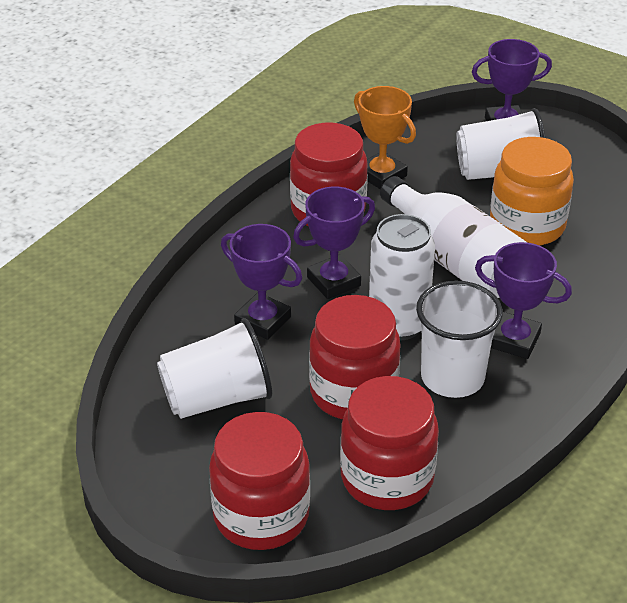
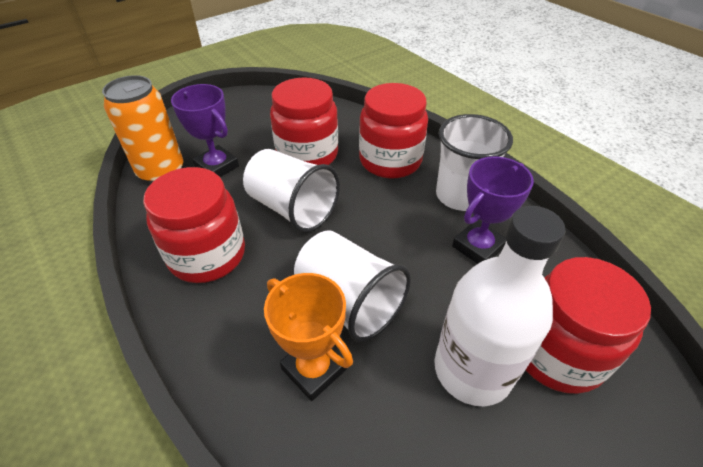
orange can: 0 -> 1
orange jar: 1 -> 0
purple trophy: 4 -> 2
white can: 1 -> 0

